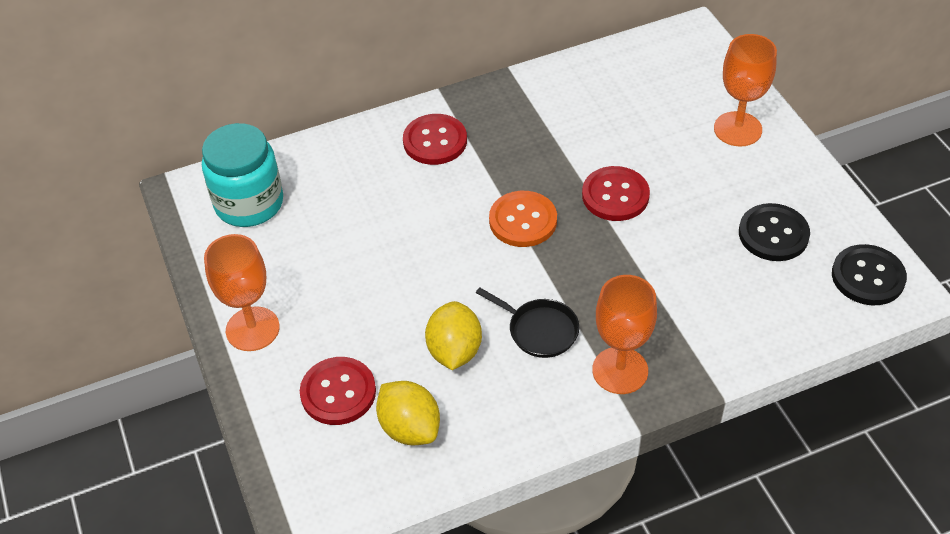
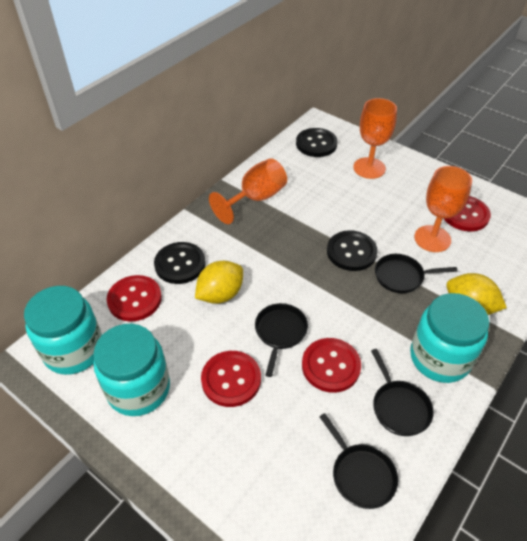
black button: 2 -> 3
black pan: 1 -> 4
orange button: 1 -> 0
red button: 3 -> 4
turquoise jar: 1 -> 3

